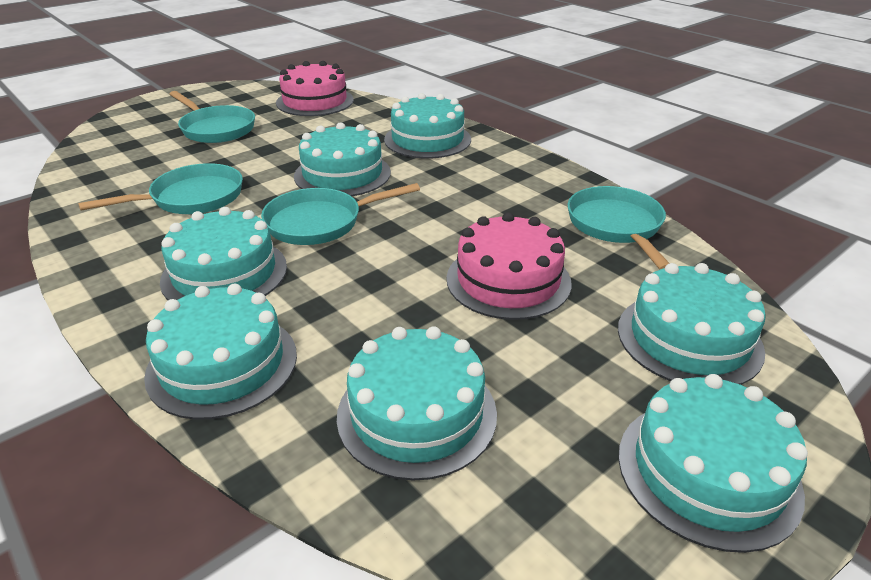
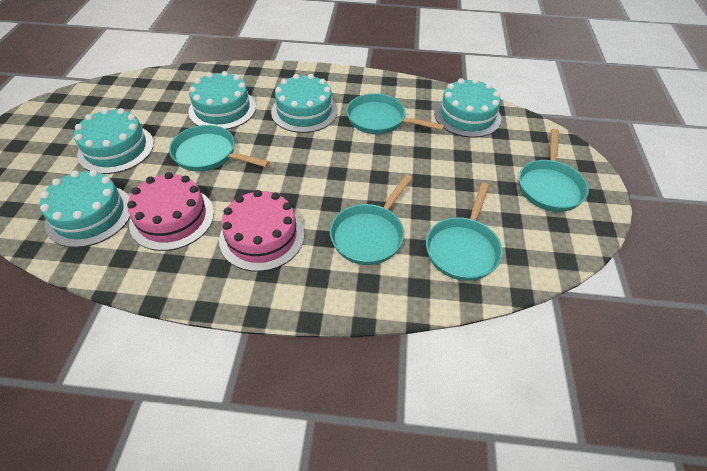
turquoise cake: 7 -> 5
turquoise pan: 4 -> 5

